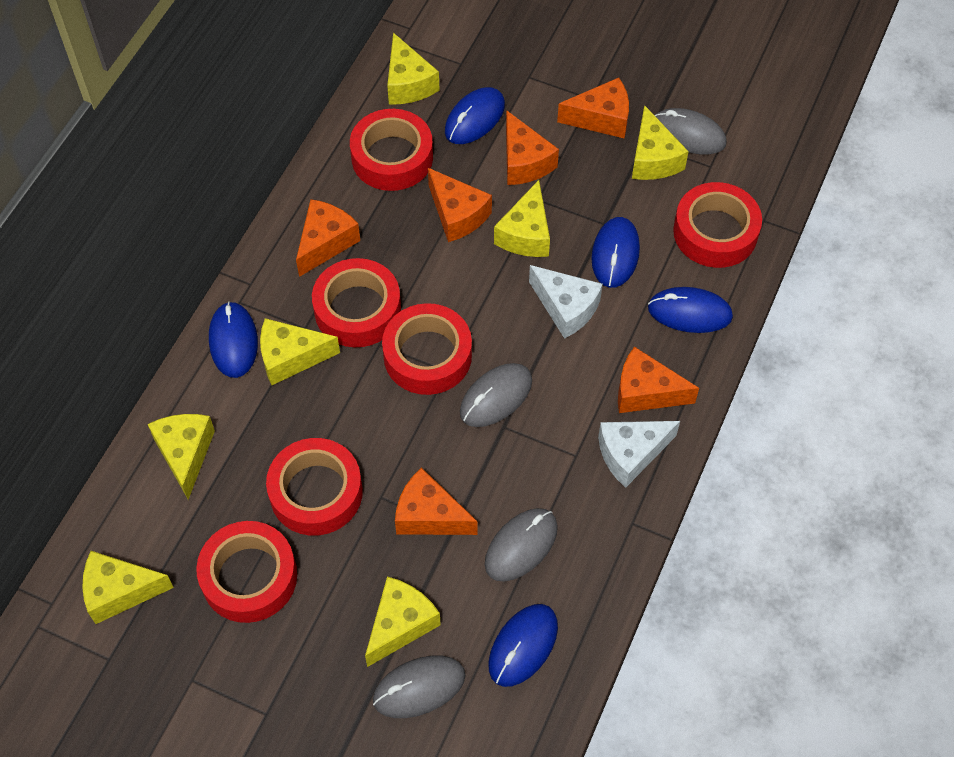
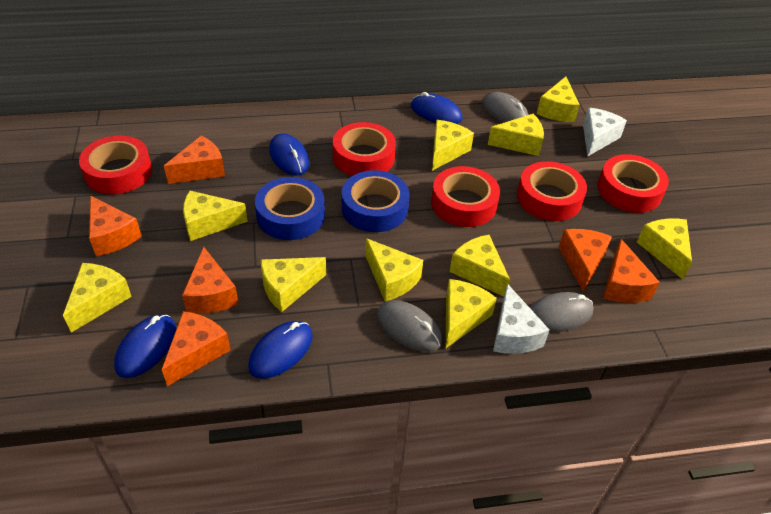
blue mouse: 5 -> 4
blue tape: 0 -> 2
grey mouse: 4 -> 3
red tape: 6 -> 5
yellow cheese: 7 -> 10

